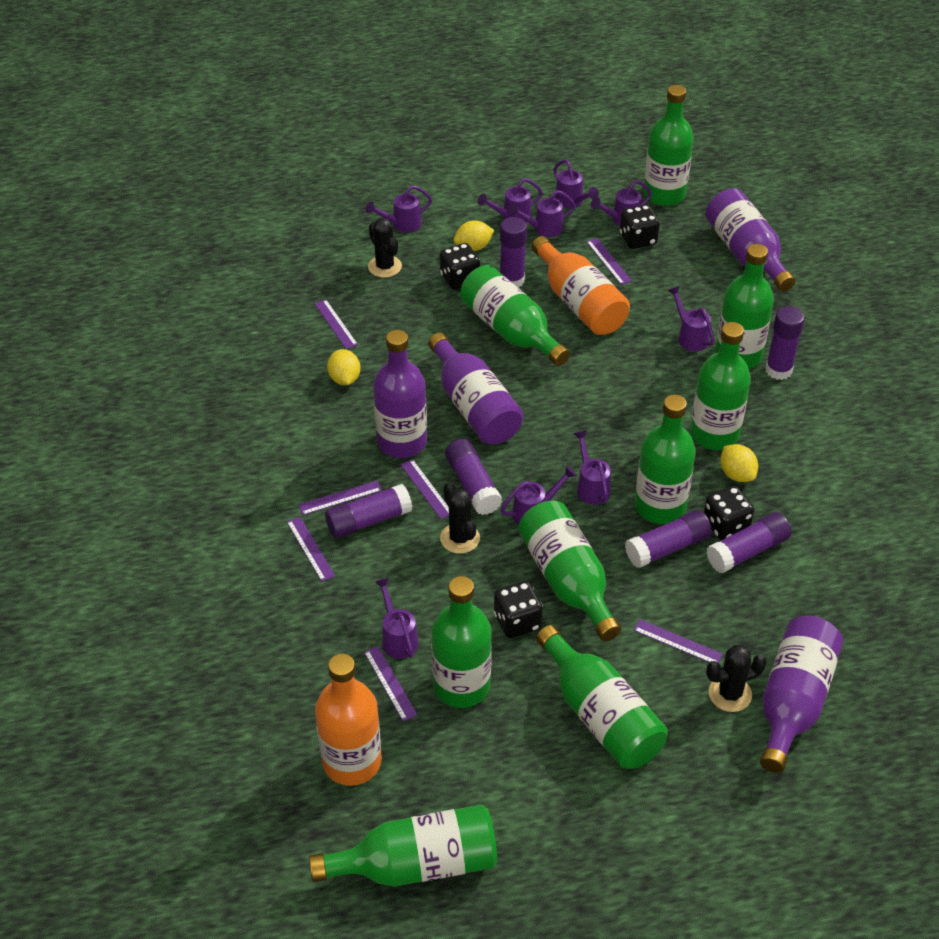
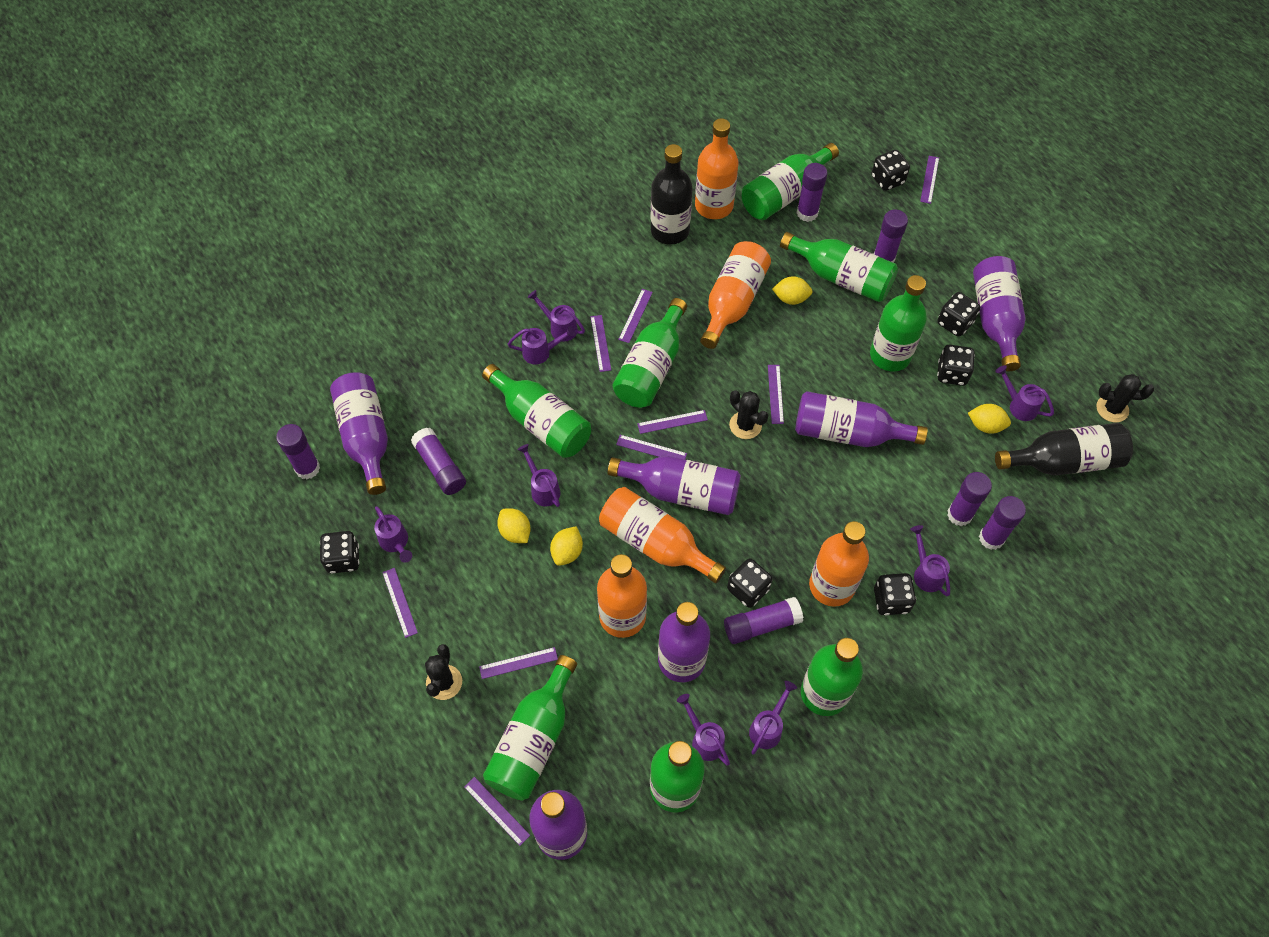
black bottle: 0 -> 2
black dice: 4 -> 6
green bottle: 9 -> 8
orange bottle: 2 -> 5
purple bottle: 4 -> 6
purple glue stick: 6 -> 7
purple ruler: 7 -> 9
purple watering can: 9 -> 8
yellow lemon: 3 -> 4

